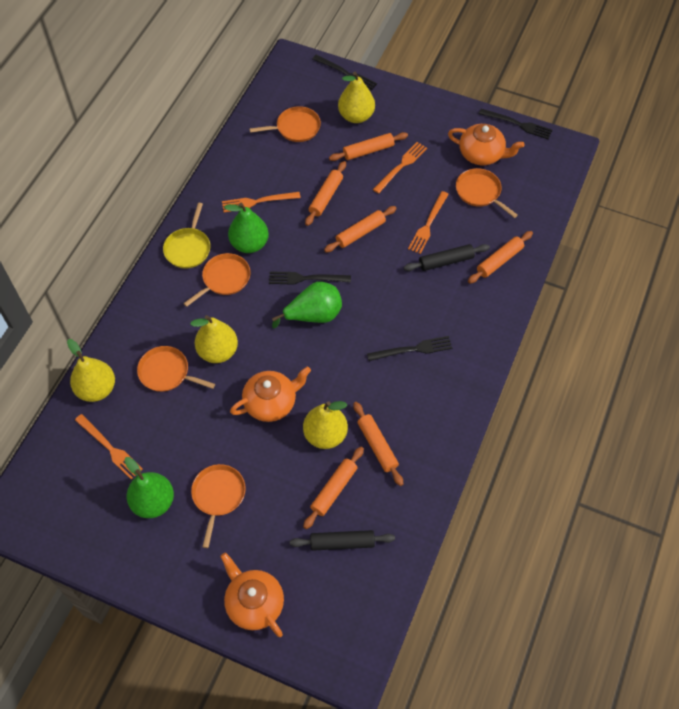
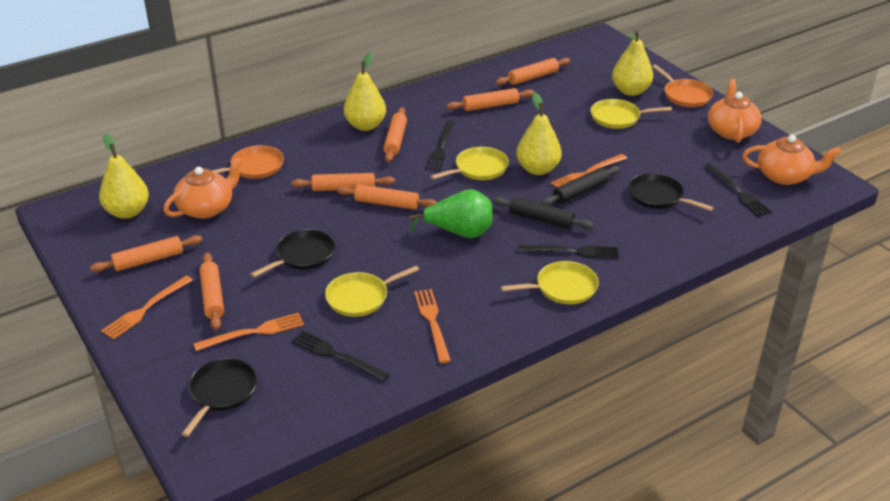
black pan: 0 -> 3
green pear: 3 -> 1
orange pan: 5 -> 2
orange rolling pin: 6 -> 7
yellow pan: 1 -> 4

